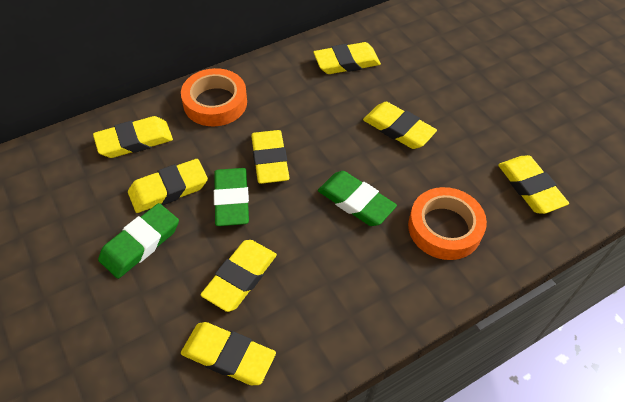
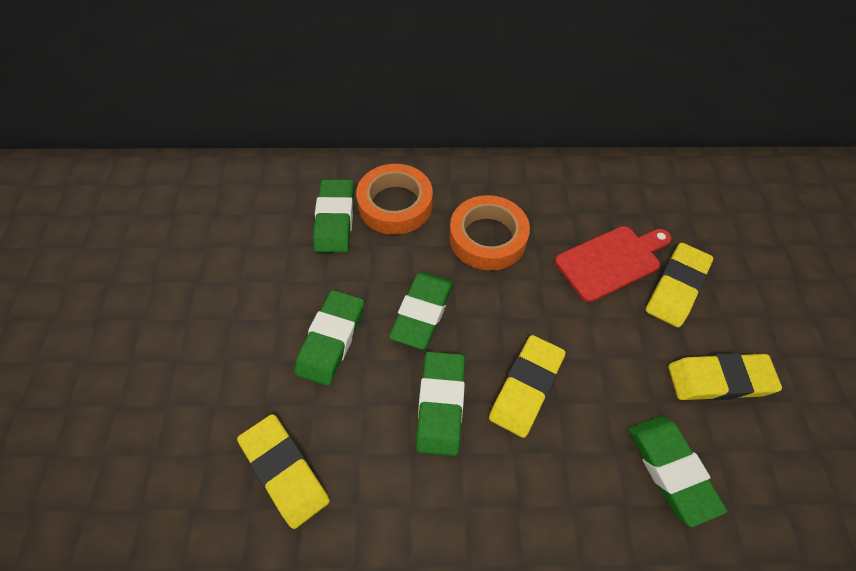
green eraser: 3 -> 5
red cutting board: 0 -> 1
yellow eraser: 8 -> 4

